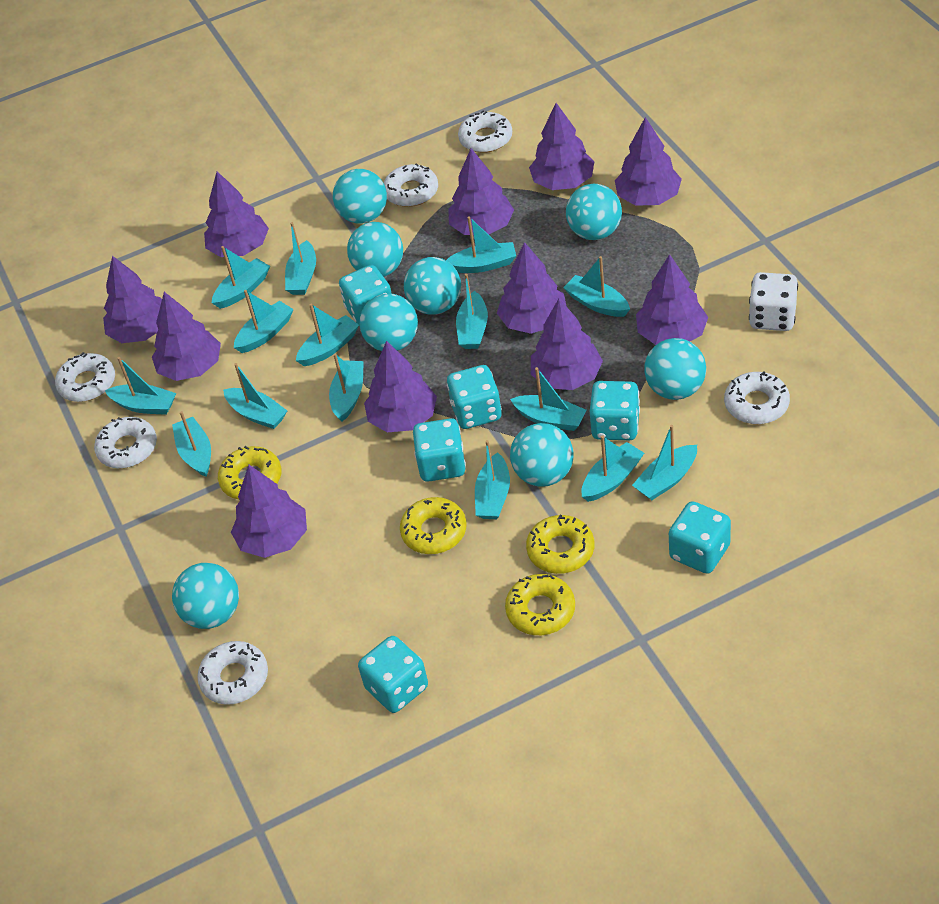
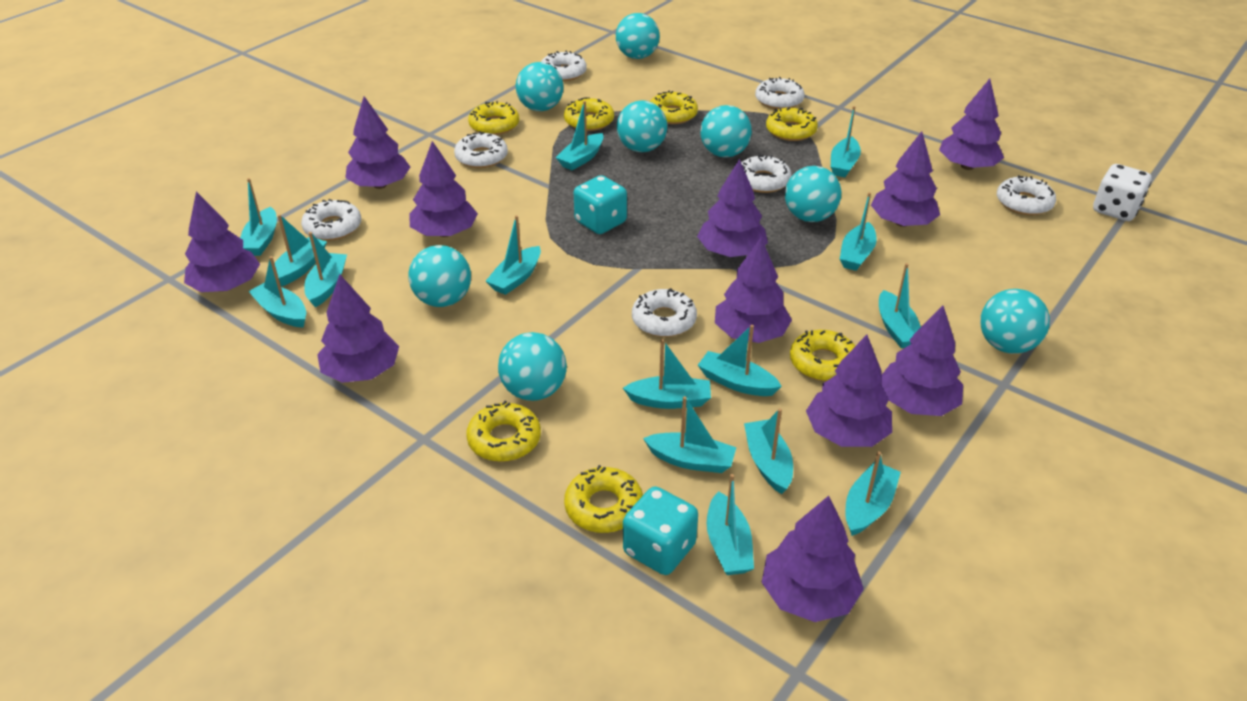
turquoise dice: 6 -> 2
white donut: 6 -> 7
yellow donut: 4 -> 7

